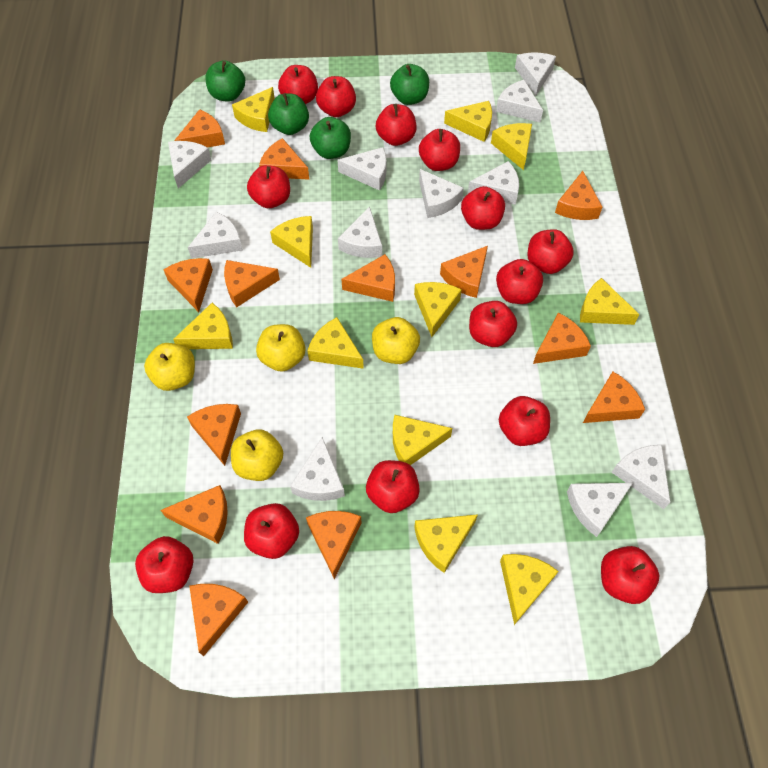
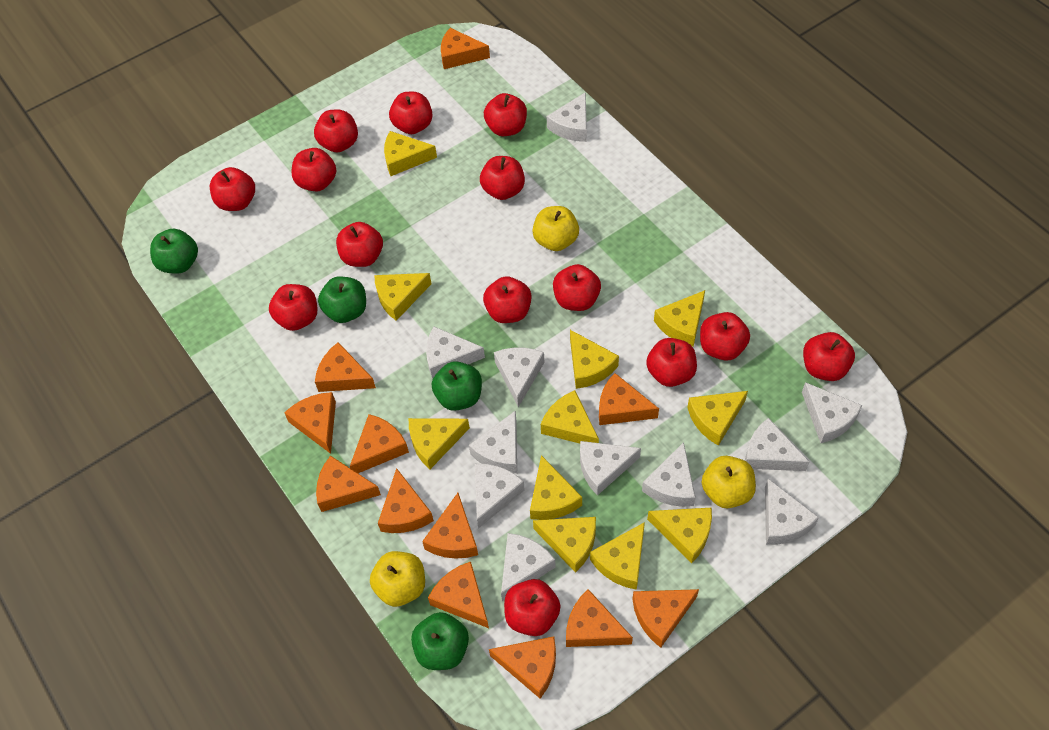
orange cheese: 13 -> 12
yellow apple: 4 -> 3

